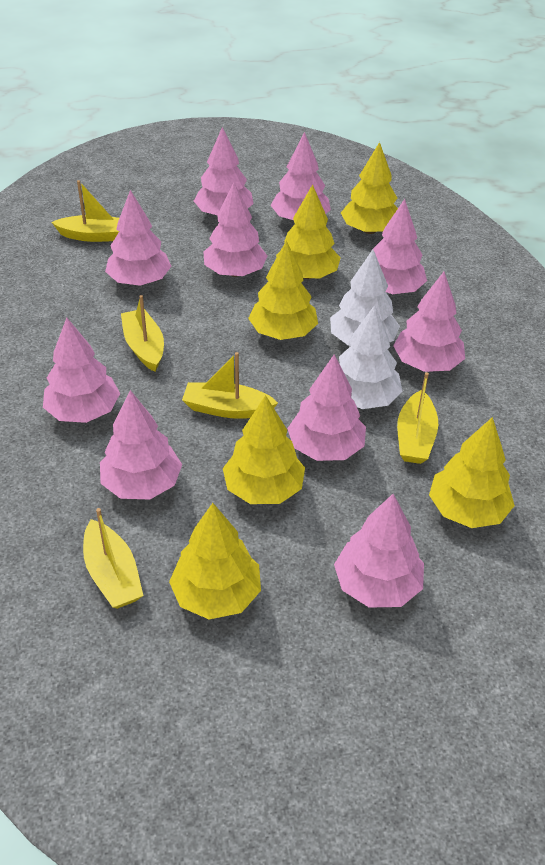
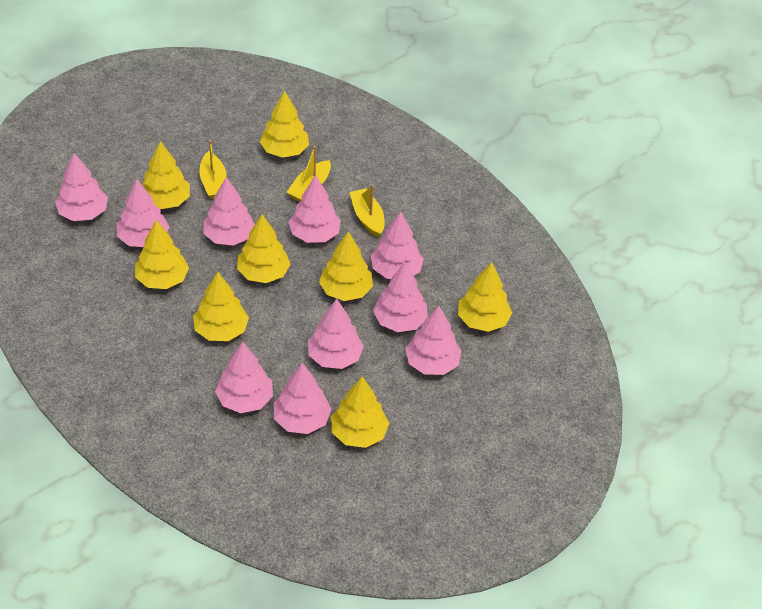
white tree: 2 -> 0
yellow boat: 5 -> 3
yellow tree: 6 -> 8

